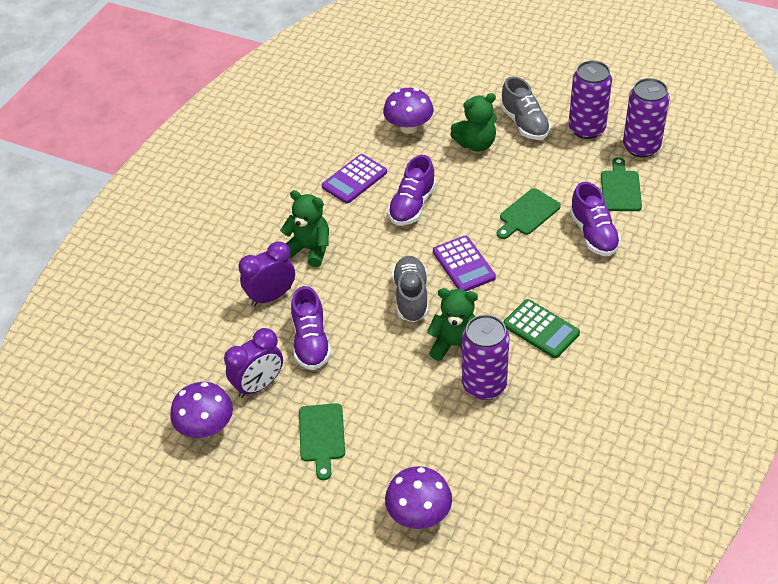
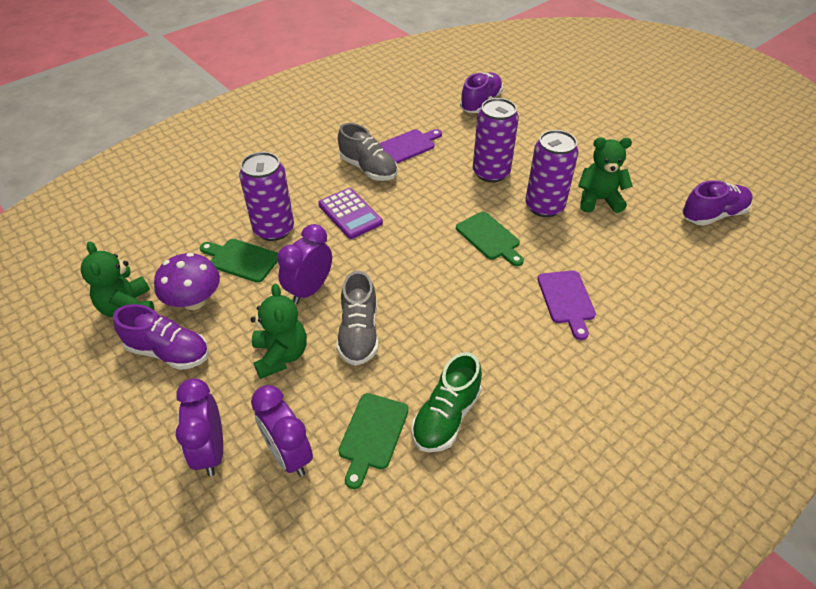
green calculator: 1 -> 0
green shoe: 0 -> 1
purple calculator: 2 -> 1
purple clock: 2 -> 3
purple cutting board: 0 -> 2
purple mushroom: 3 -> 1

